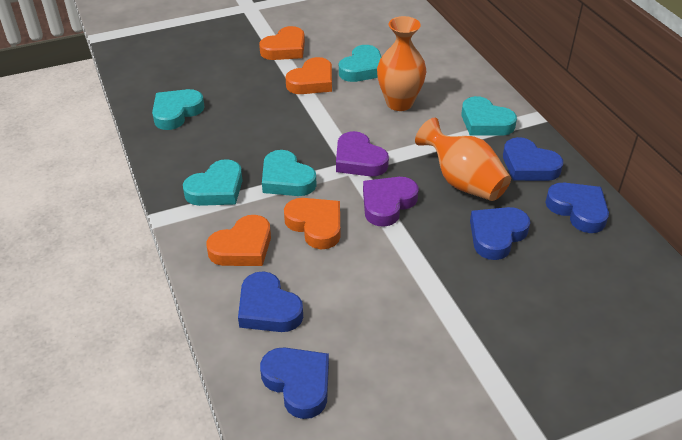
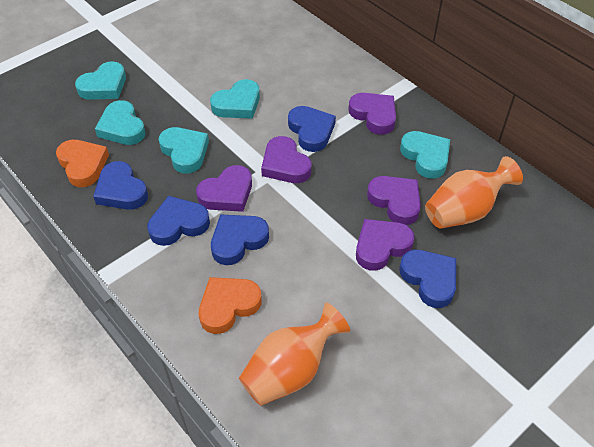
orange heart: 4 -> 2
purple heart: 2 -> 5

